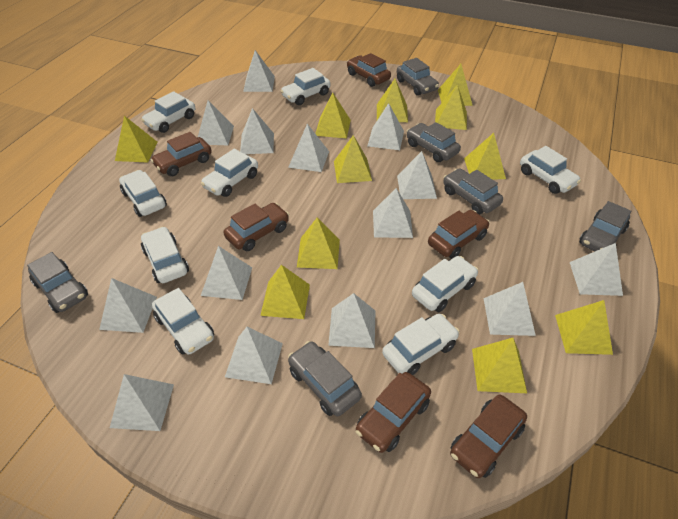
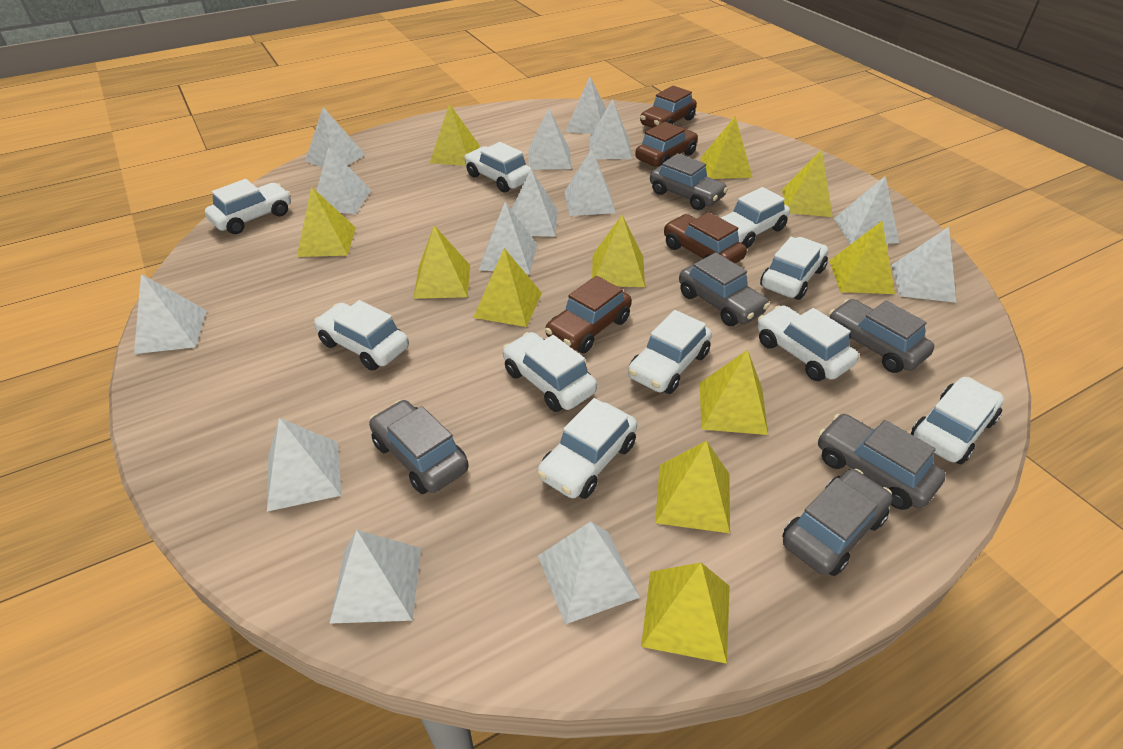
brown car: 6 -> 4
white car: 9 -> 10

